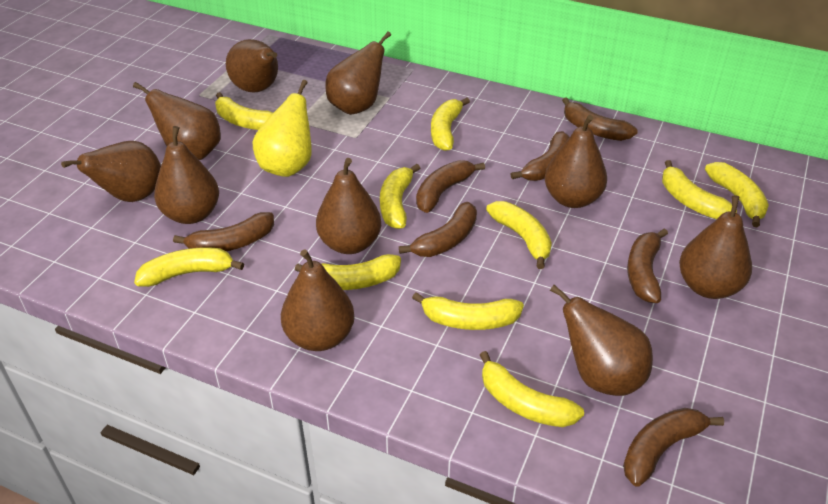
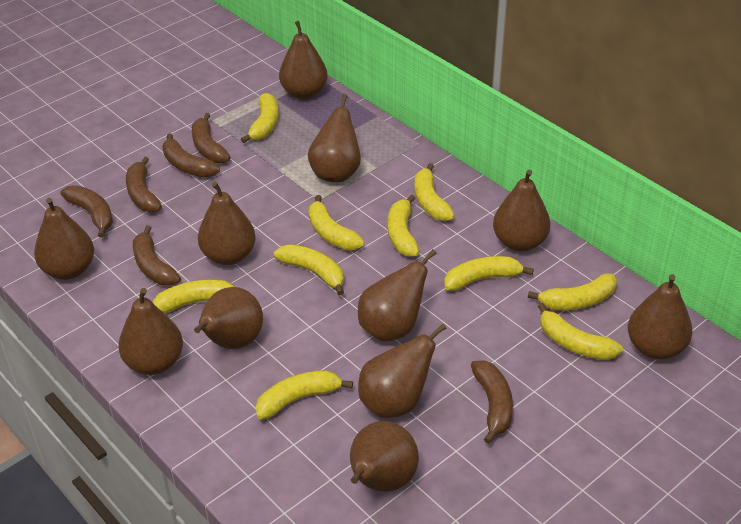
brown banana: 7 -> 6
brown pear: 10 -> 11
yellow pear: 1 -> 0

